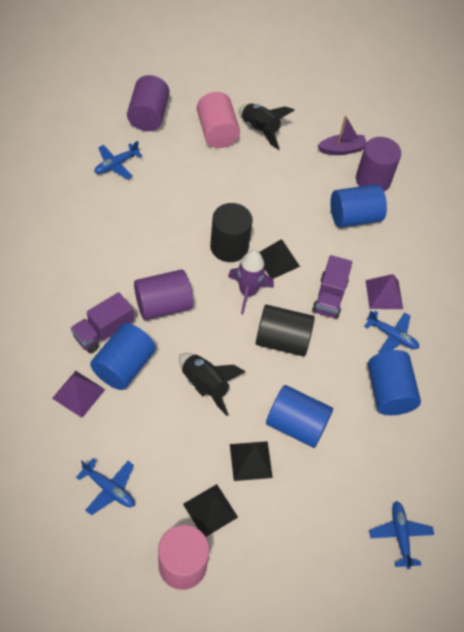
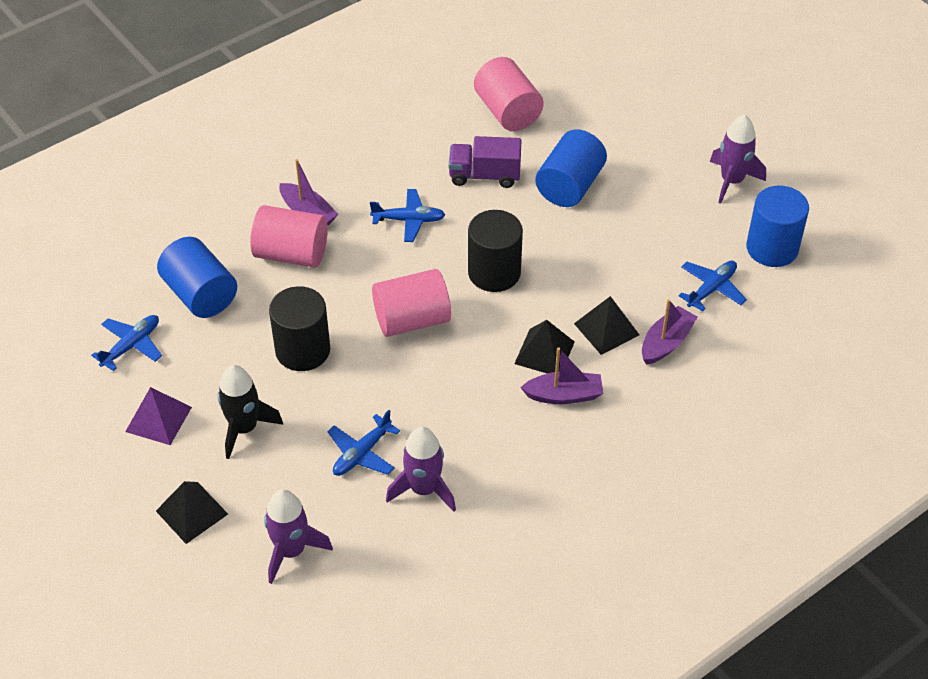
black rocket: 2 -> 1
blue cylinder: 4 -> 3
pink cylinder: 2 -> 3
purple boat: 1 -> 3
purple cylinder: 3 -> 0
purple pyramid: 2 -> 1
purple rocket: 1 -> 3
purple truck: 2 -> 1

